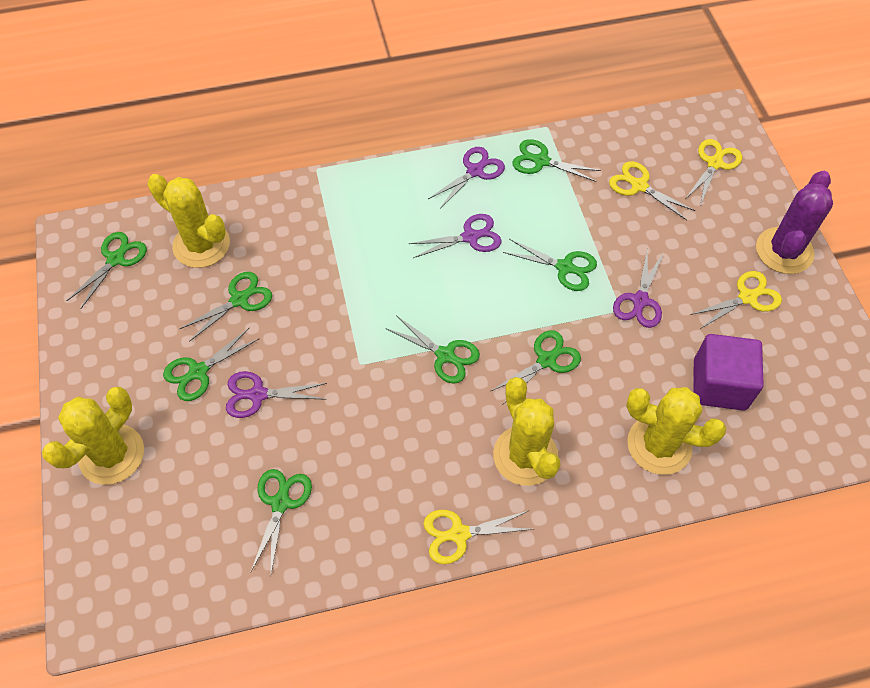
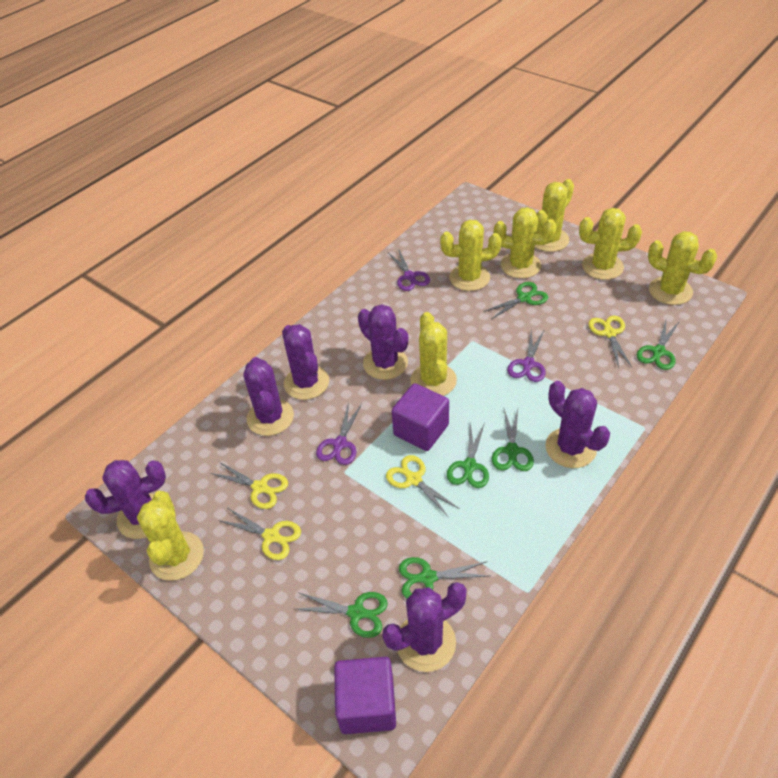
green scissors: 8 -> 6
purple cactus: 1 -> 6
purple cube: 1 -> 2
purple scissors: 4 -> 3
yellow cactus: 4 -> 7

